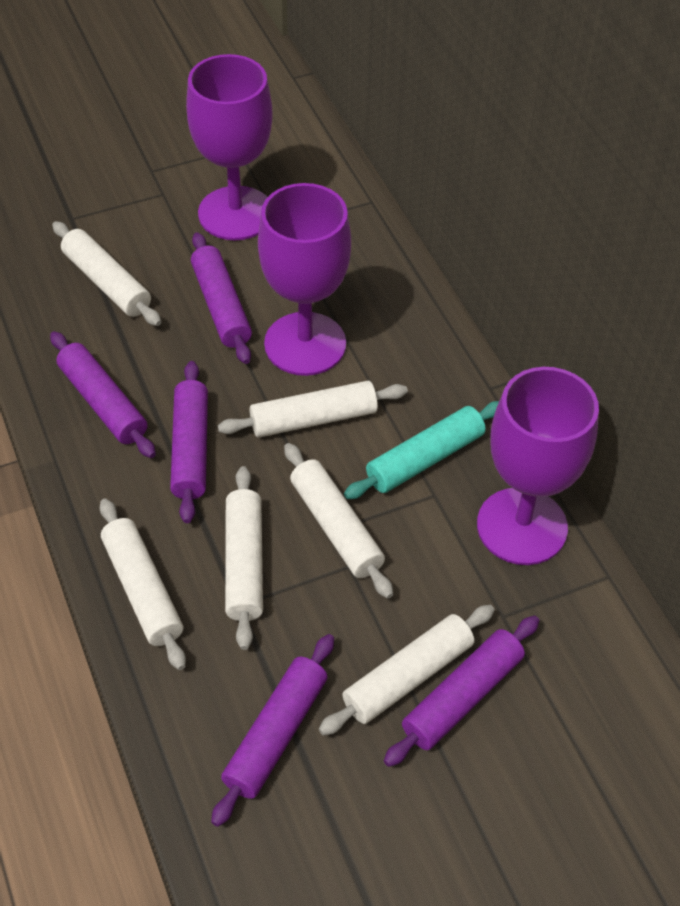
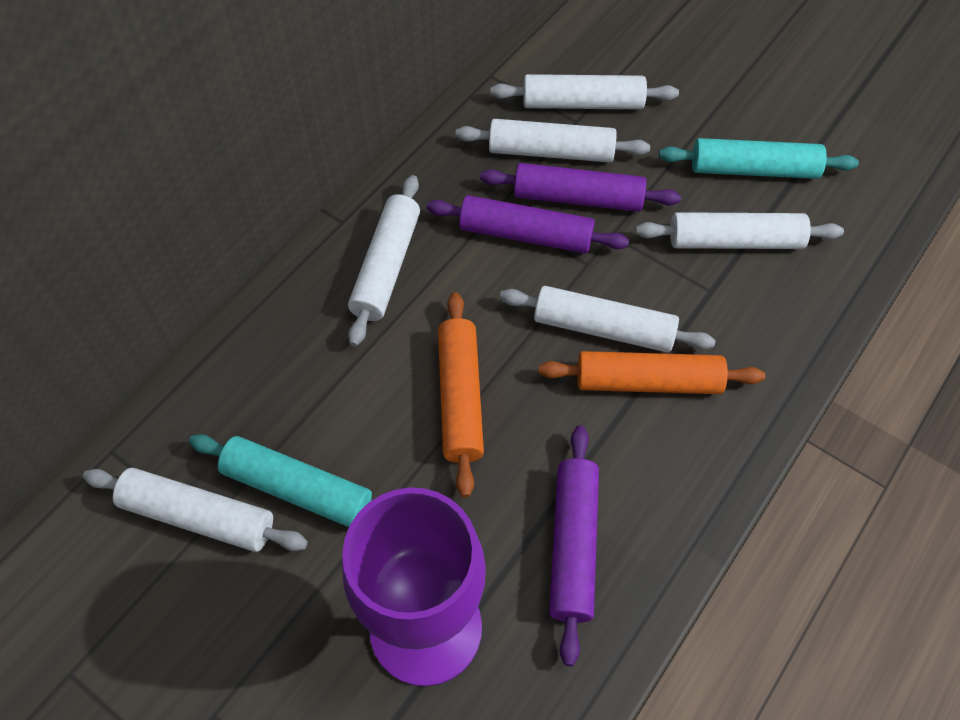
orange rolling pin: 0 -> 2
purple goblet: 3 -> 1
purple rolling pin: 5 -> 3
turquoise rolling pin: 1 -> 2

